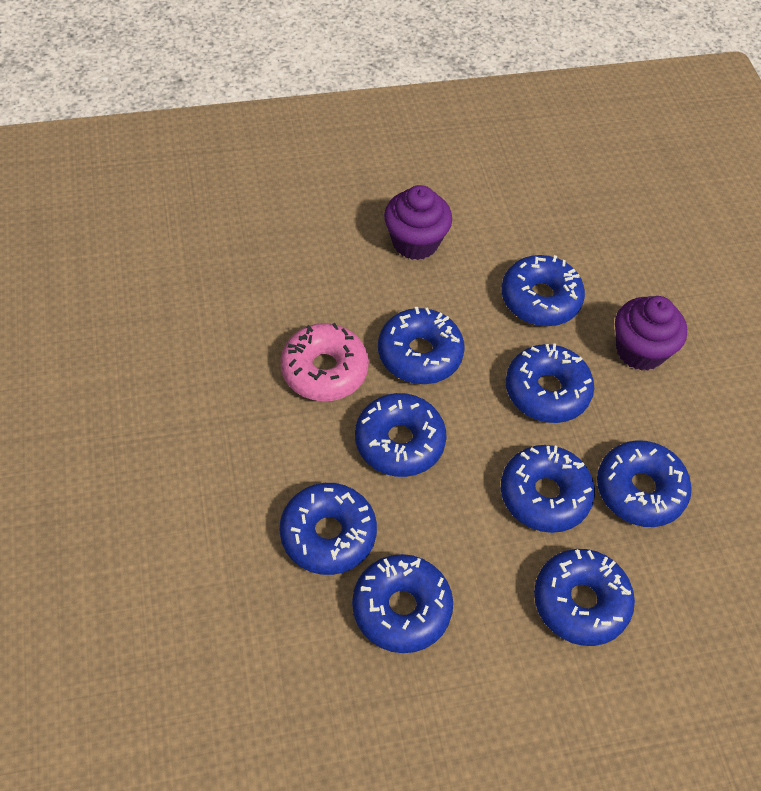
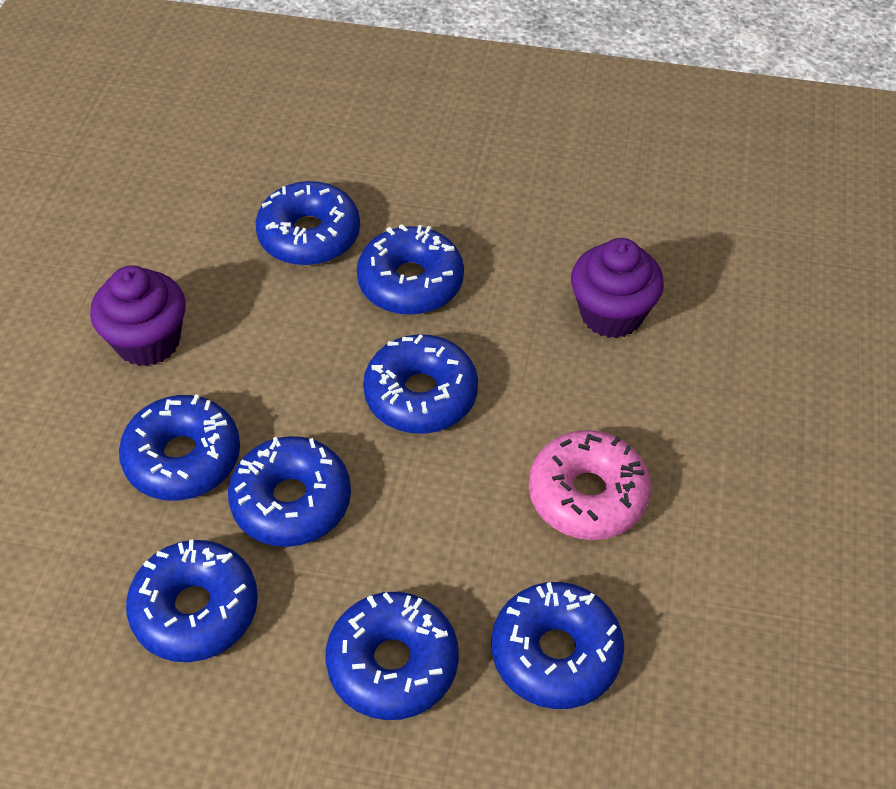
blue donut: 9 -> 8

